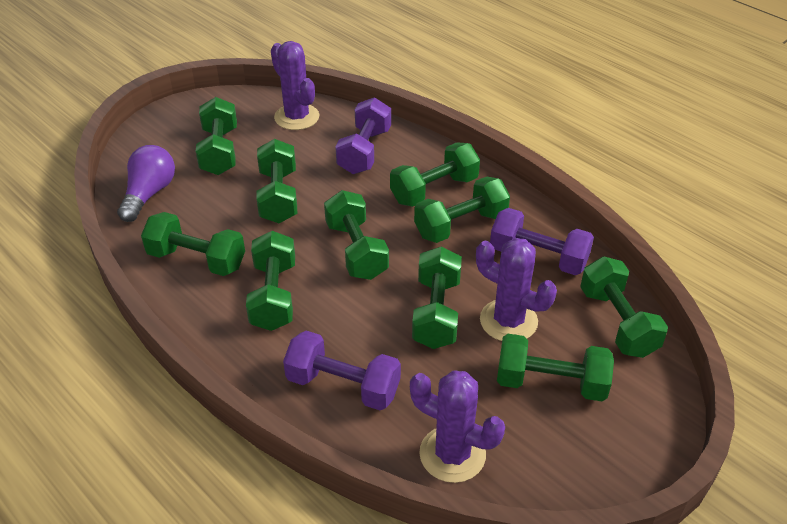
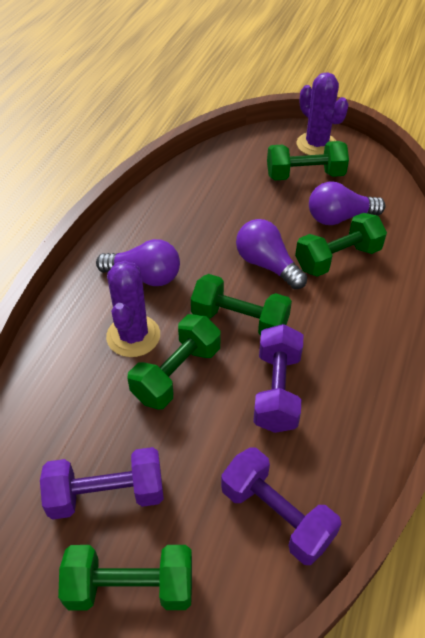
green dumbbell: 10 -> 5
purple cactus: 3 -> 2
purple light bulb: 1 -> 3

